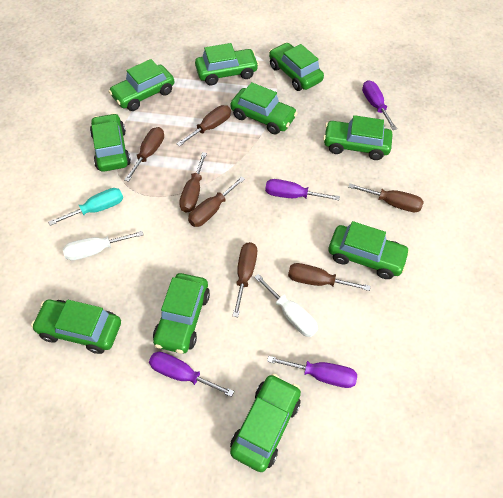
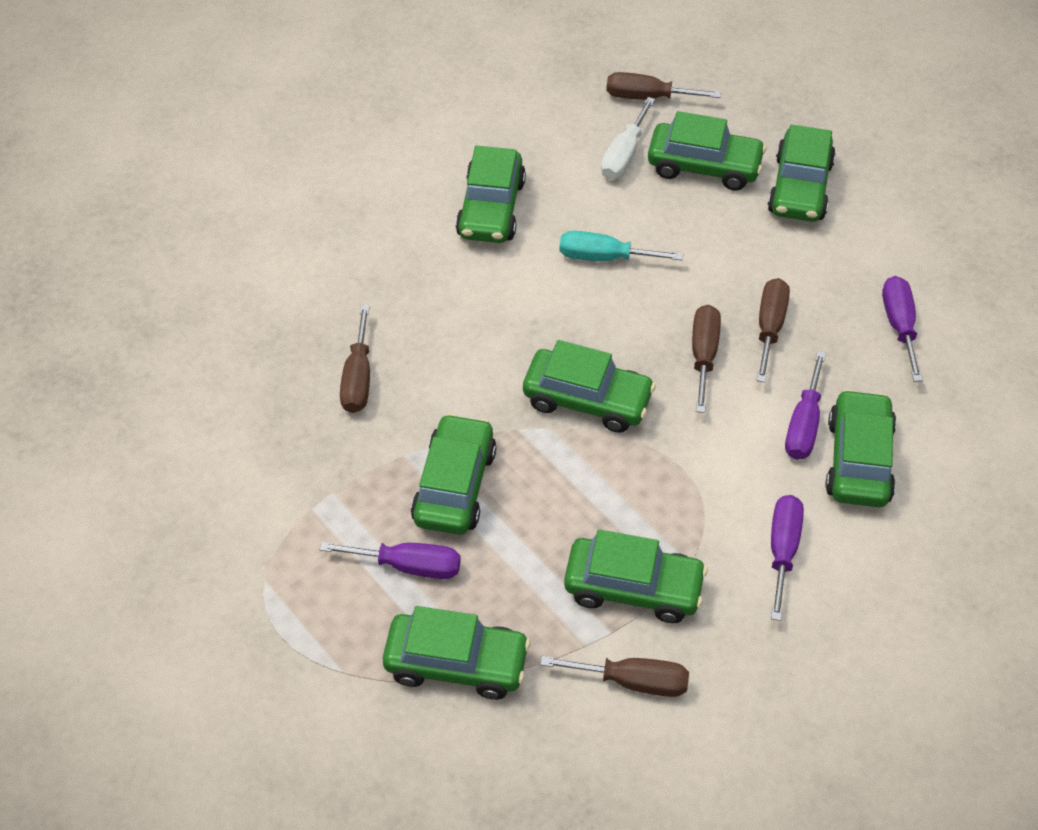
brown screwdriver: 7 -> 5
green car: 10 -> 8
white screwdriver: 2 -> 1

